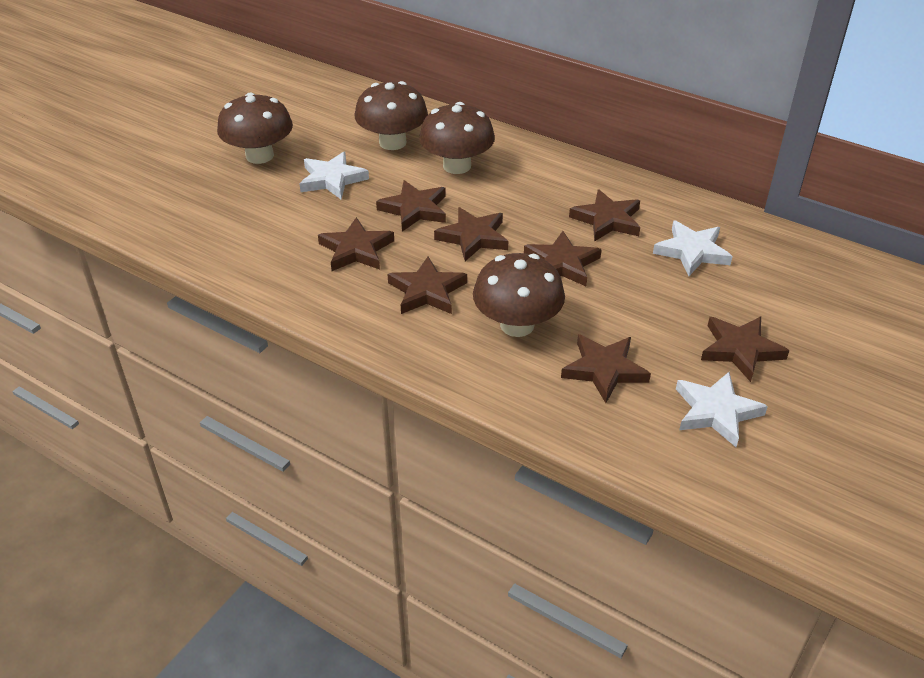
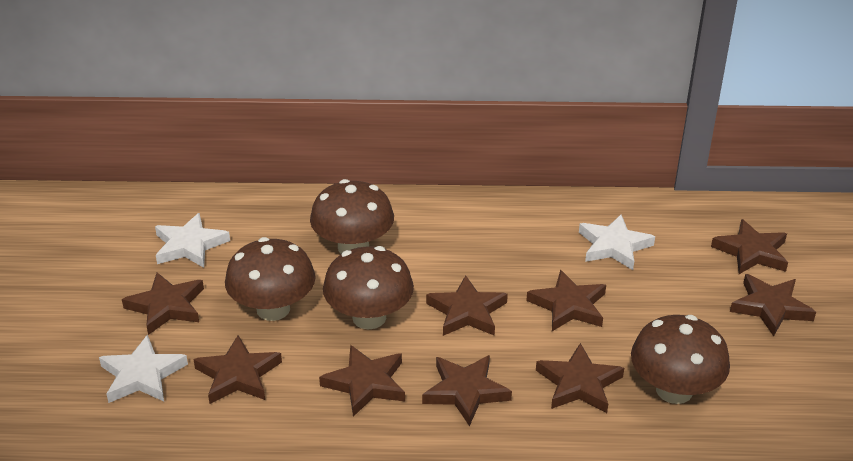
brown star: 8 -> 9

